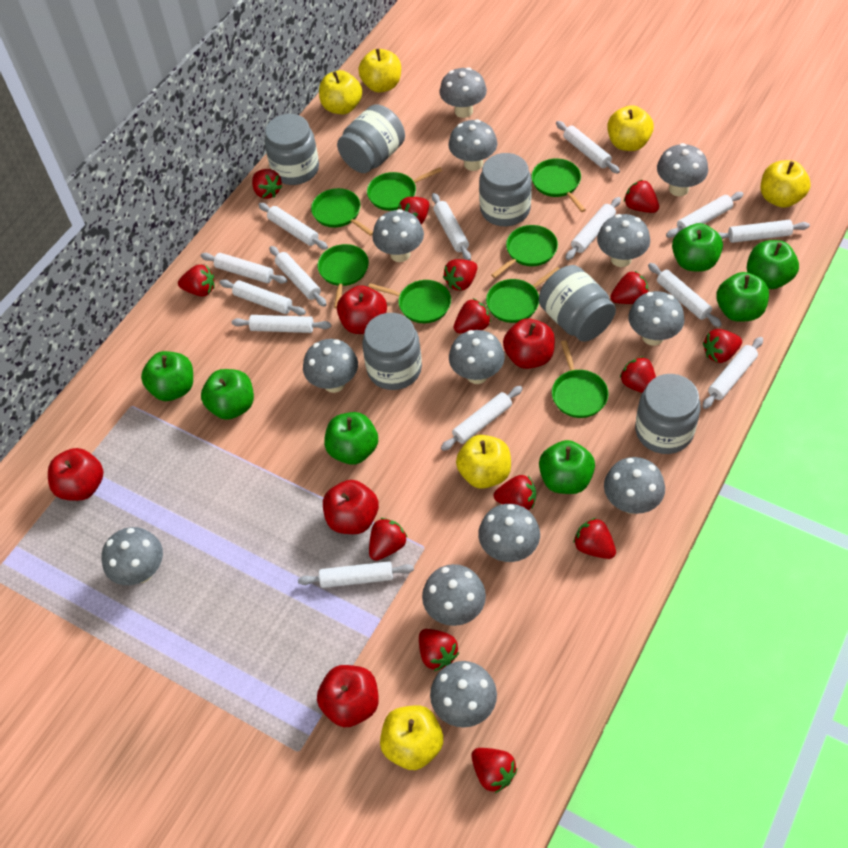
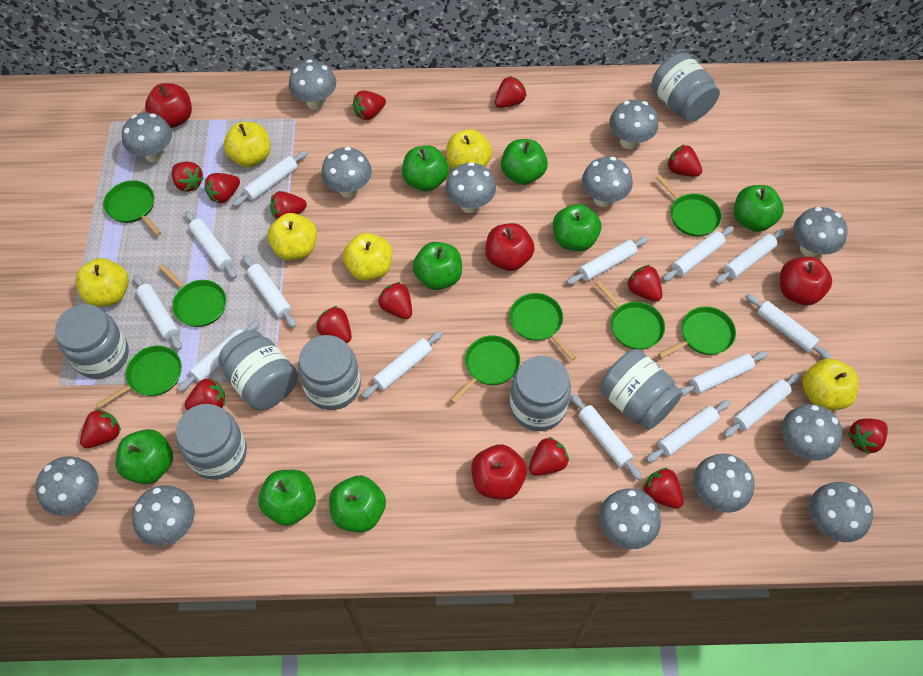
green apple: 7 -> 8
grey jar: 6 -> 7
red apple: 5 -> 4

